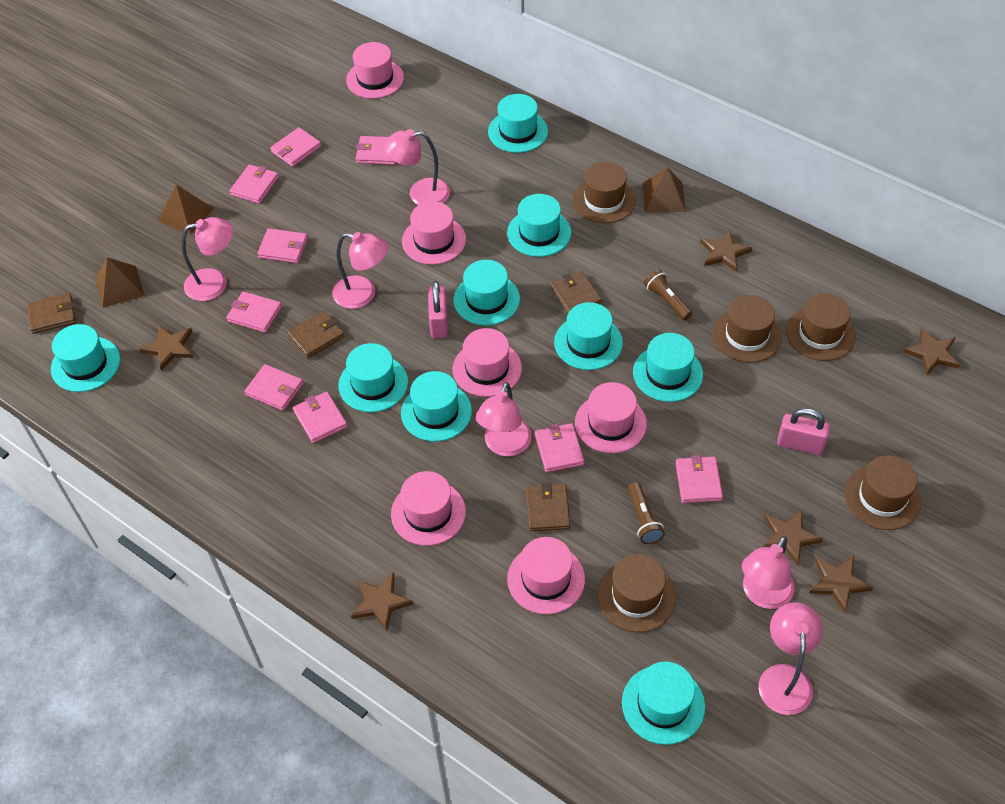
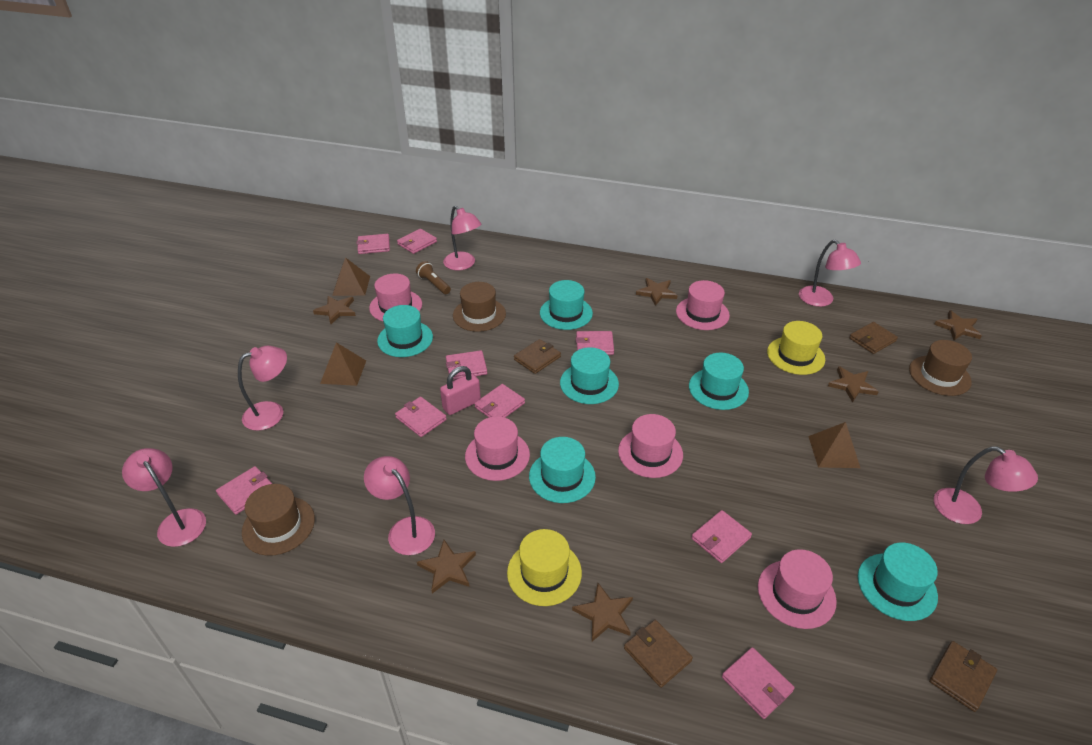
brown flashlight: 2 -> 1
brown hat: 5 -> 3
pink hat: 6 -> 5
pink padlock: 2 -> 1
turquoise hat: 9 -> 6
yellow hat: 0 -> 2

